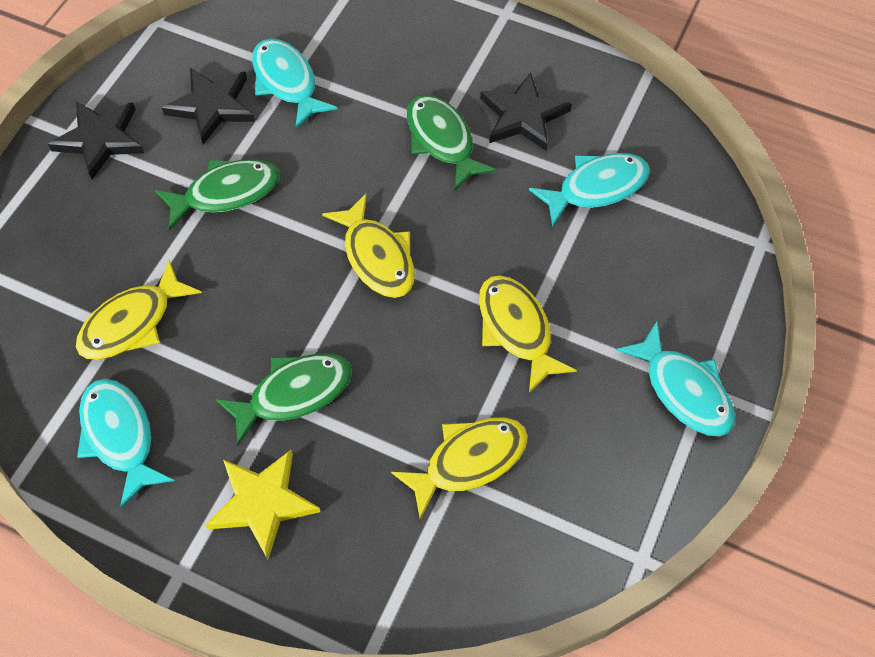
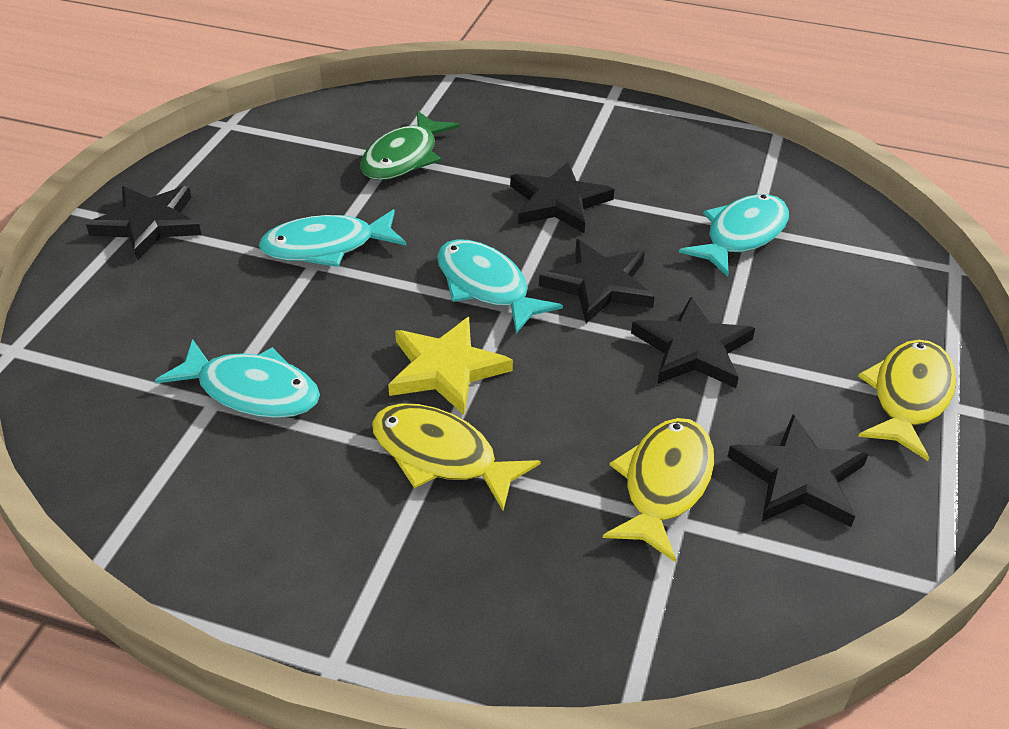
black star: 3 -> 5
green fish: 3 -> 1
yellow fish: 4 -> 3

